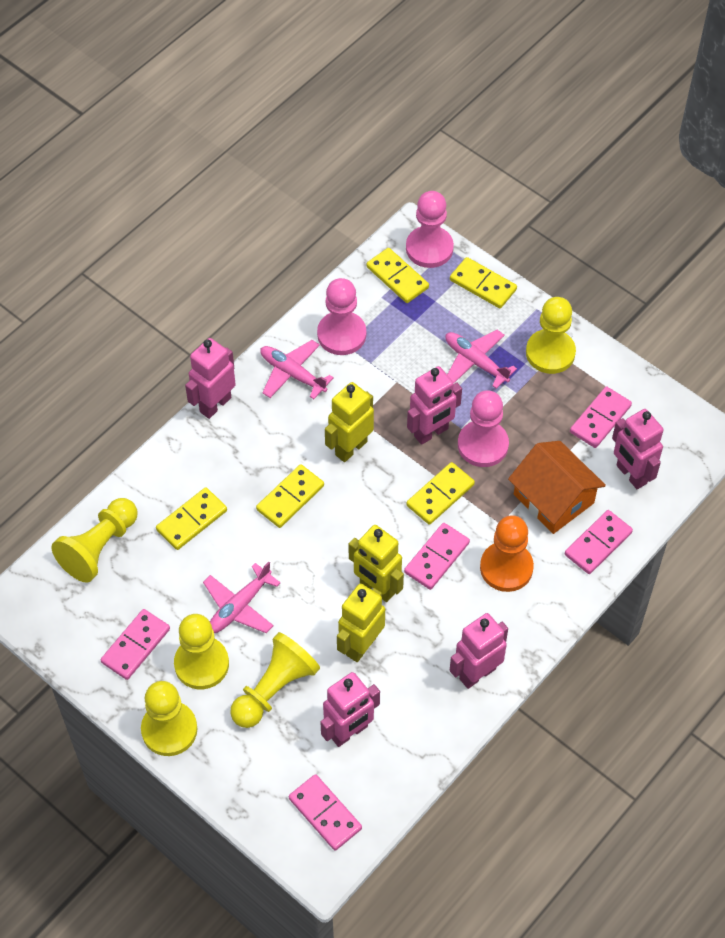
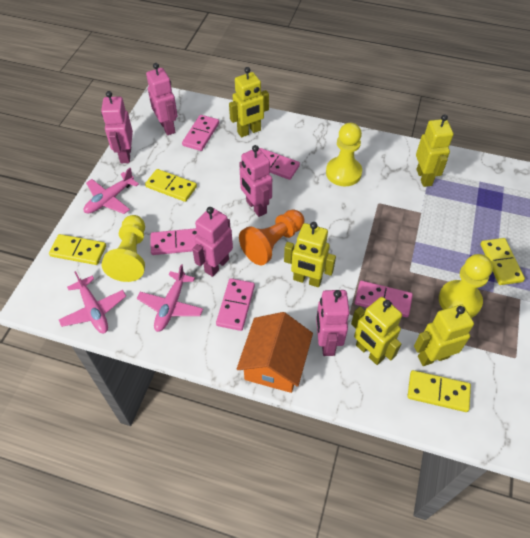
pink pawn: 3 -> 0
yellow domino: 5 -> 4
yellow pawn: 5 -> 3
yellow robot: 3 -> 5

